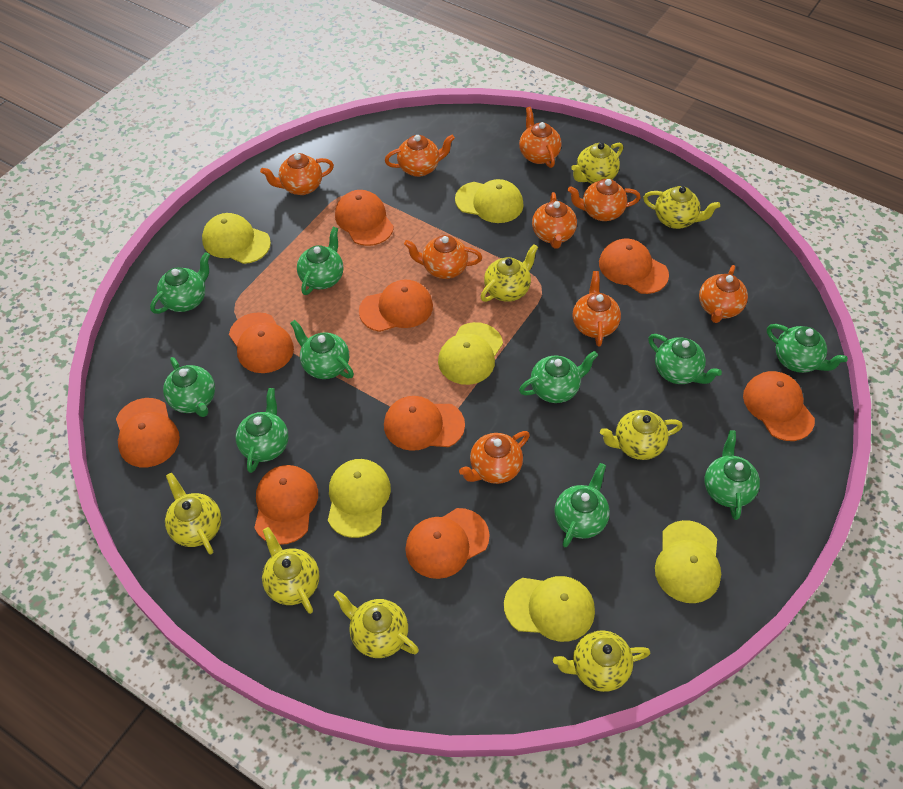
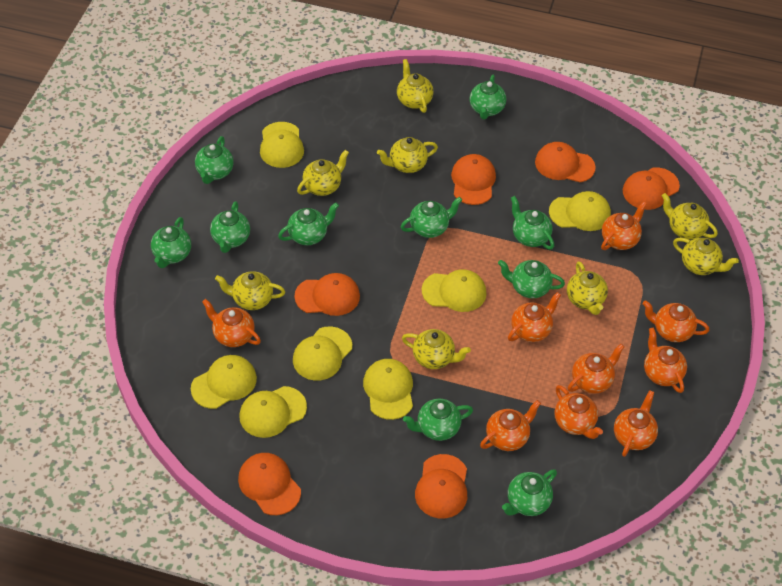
orange cap: 9 -> 6
yellow cap: 6 -> 7

